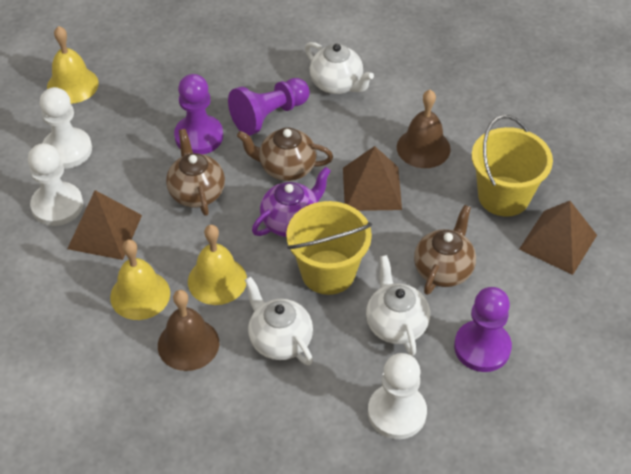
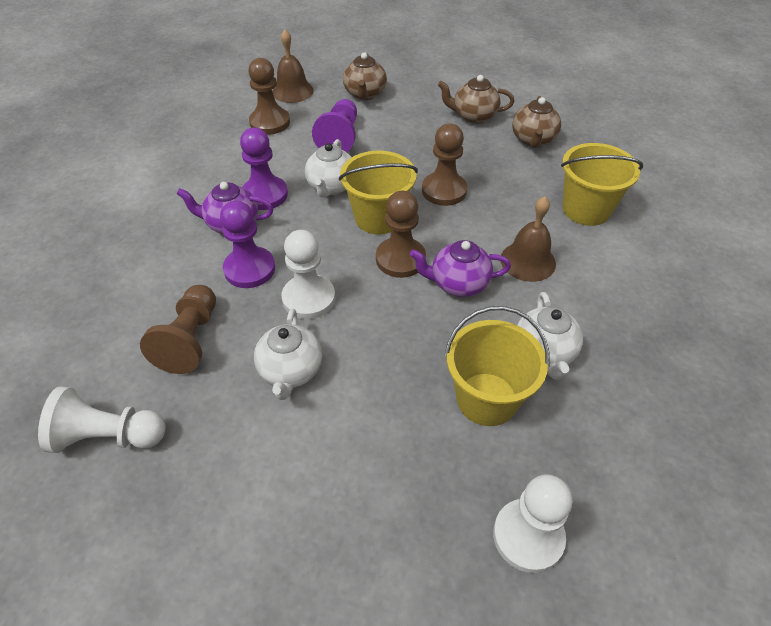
brown pawn: 0 -> 4
brown pyramid: 3 -> 0
purple teapot: 1 -> 2
yellow bell: 3 -> 0
yellow bucket: 2 -> 3

